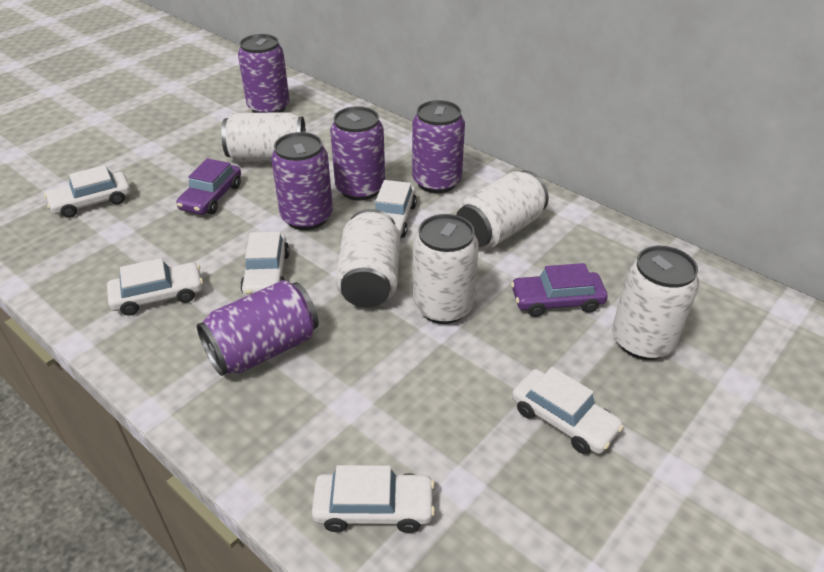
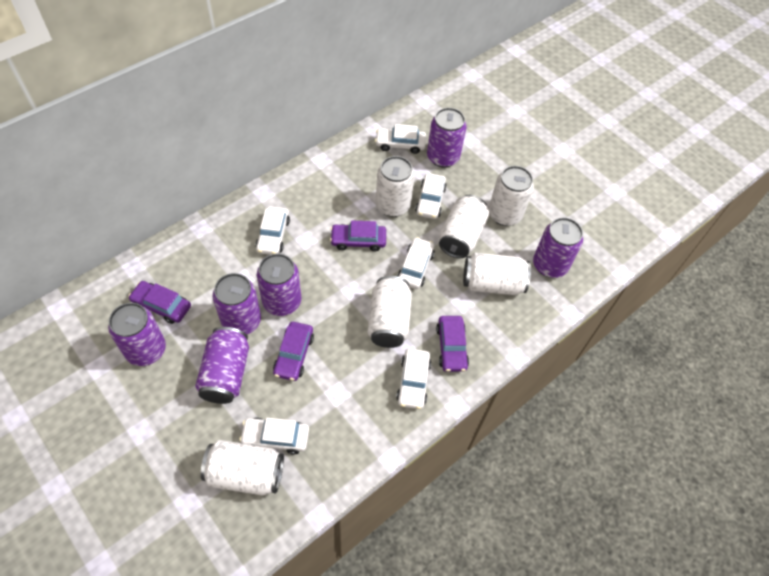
purple can: 5 -> 6
purple car: 2 -> 4
white can: 5 -> 6

